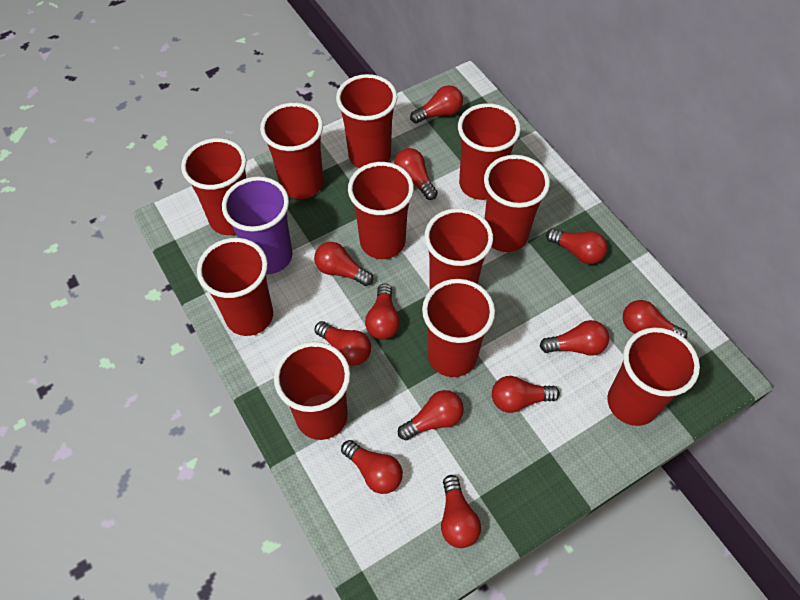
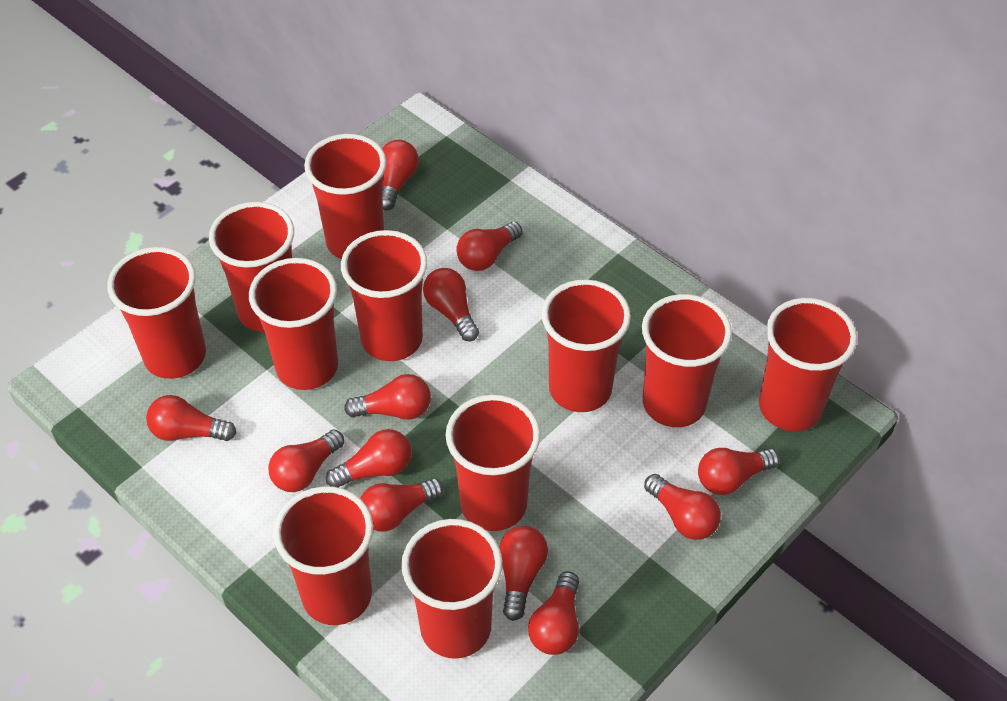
purple cup: 1 -> 0

